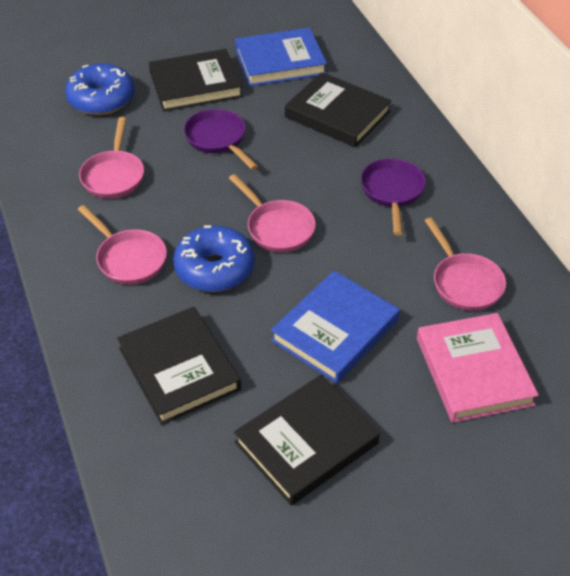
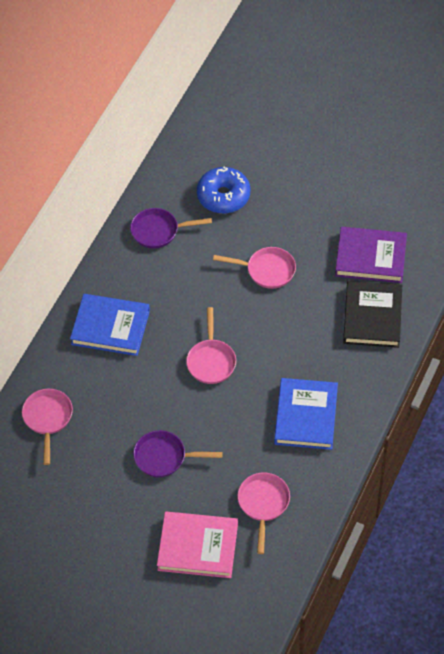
black book: 4 -> 1
blue donut: 2 -> 1
purple book: 0 -> 1

